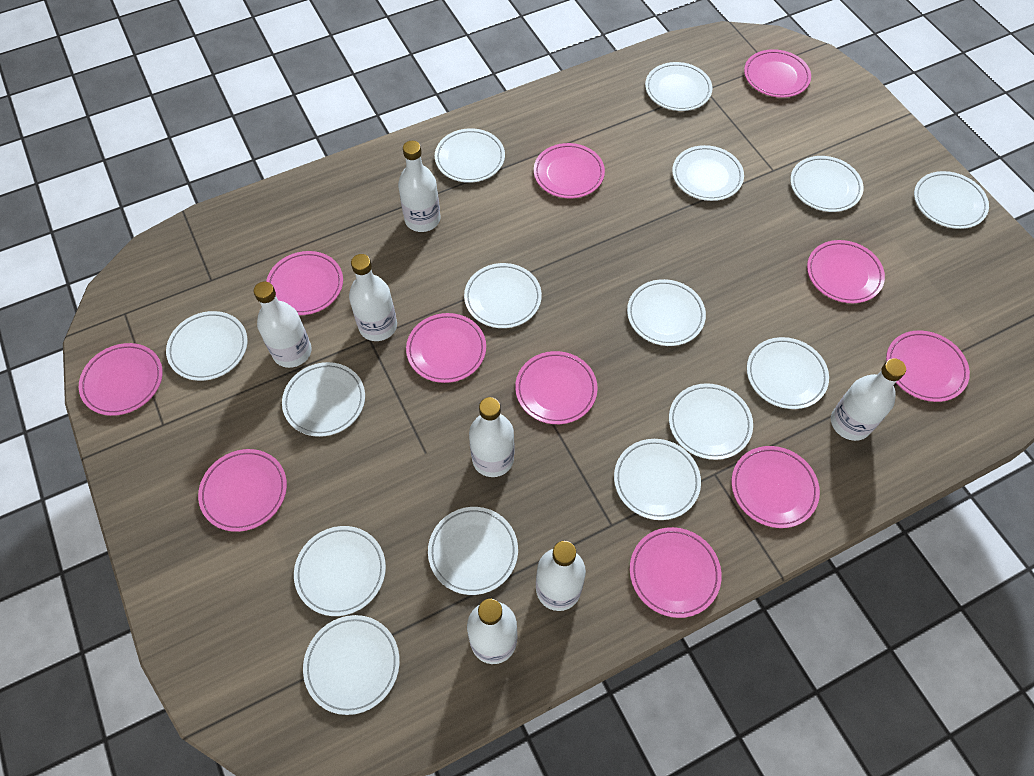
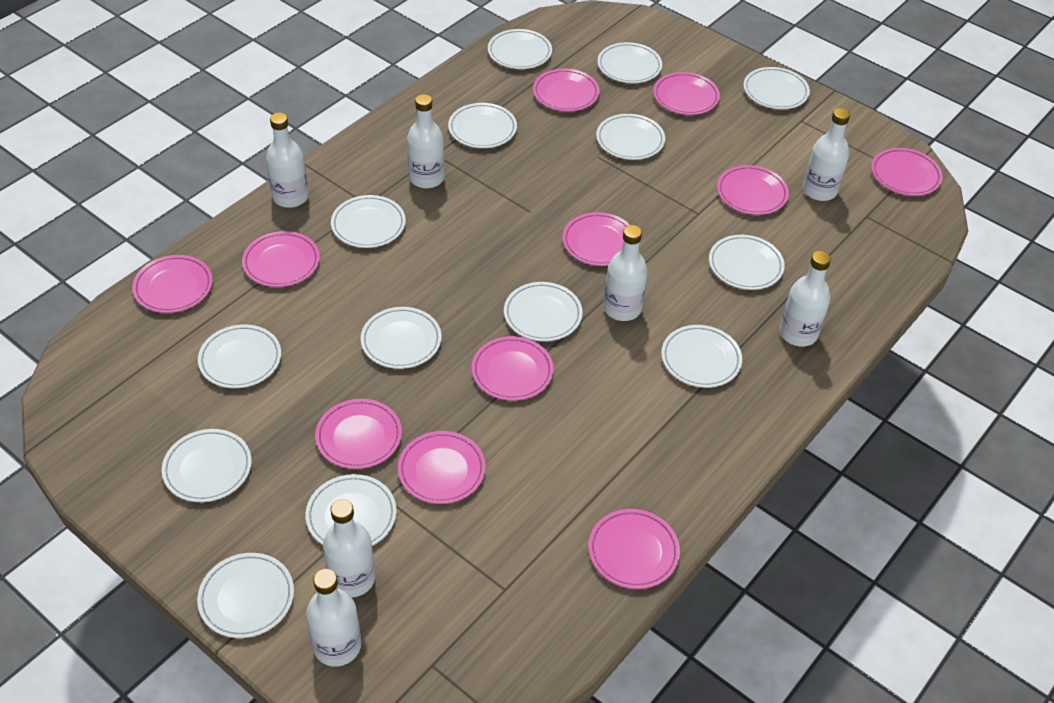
white plate: 15 -> 14

